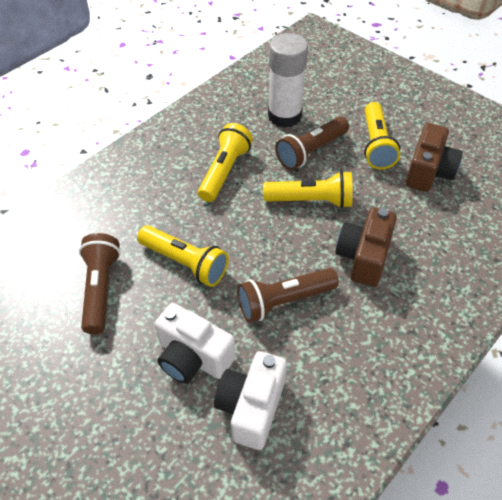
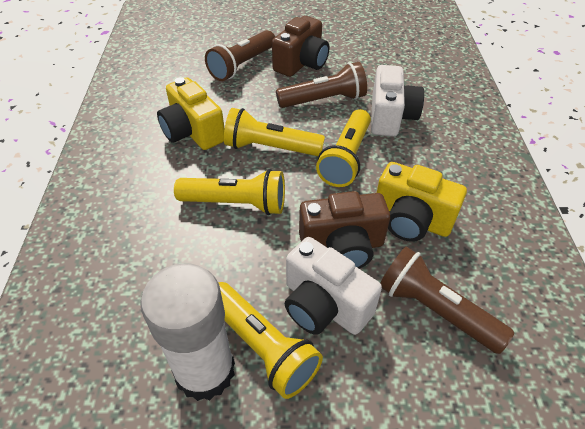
yellow camera: 0 -> 2

